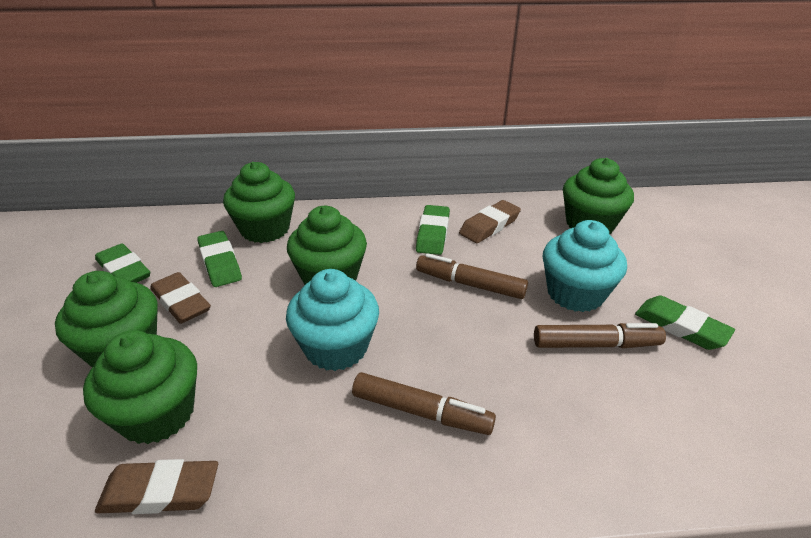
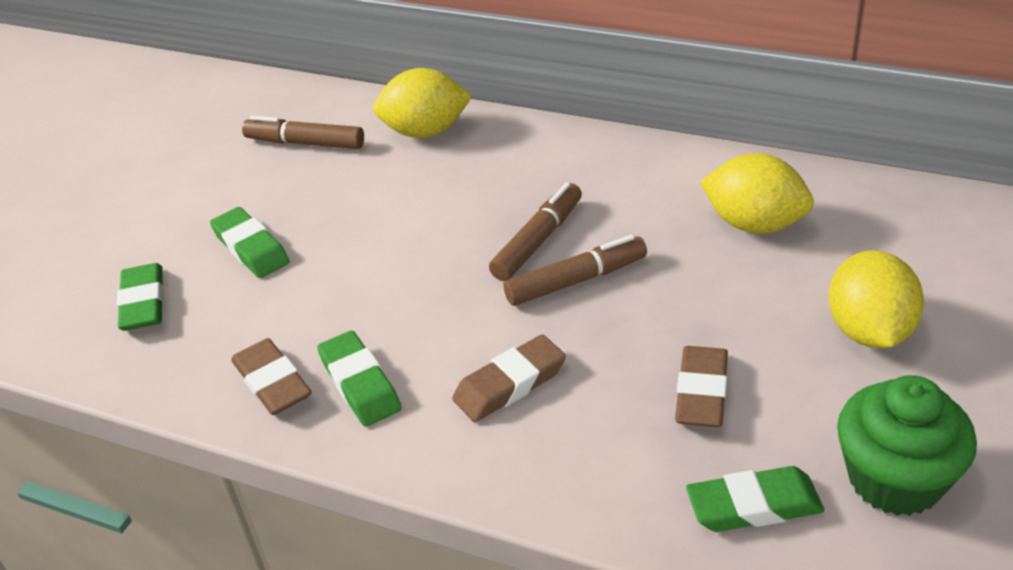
green cupcake: 5 -> 1
turquoise cupcake: 2 -> 0
yellow lemon: 0 -> 3

